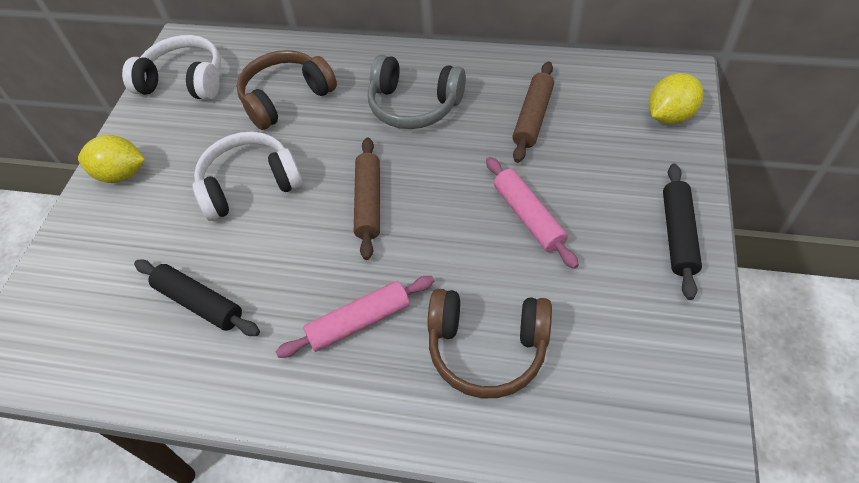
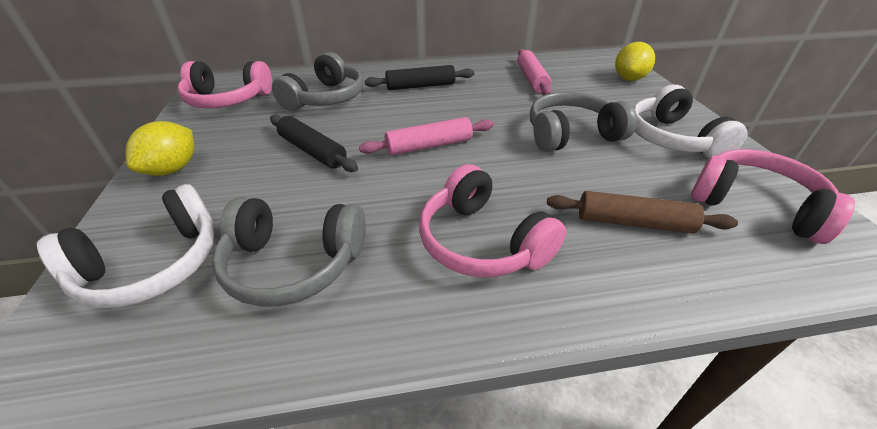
brown headphones: 2 -> 0
brown rolling pin: 2 -> 1
grey headphones: 1 -> 3
pink headphones: 0 -> 3

